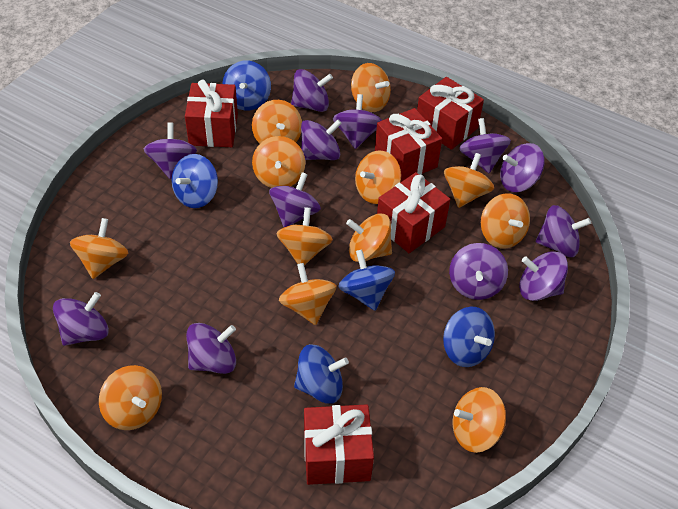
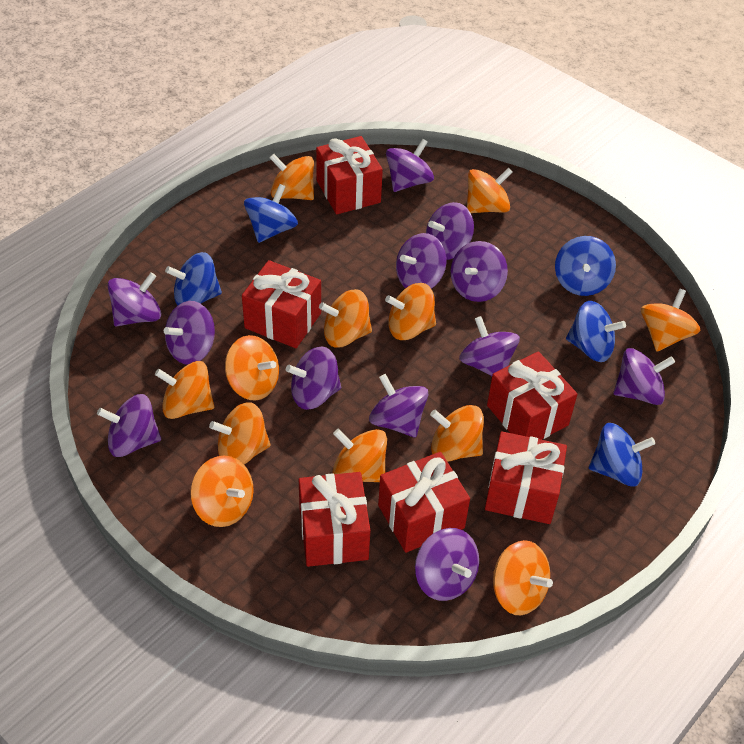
red gift: 5 -> 6

